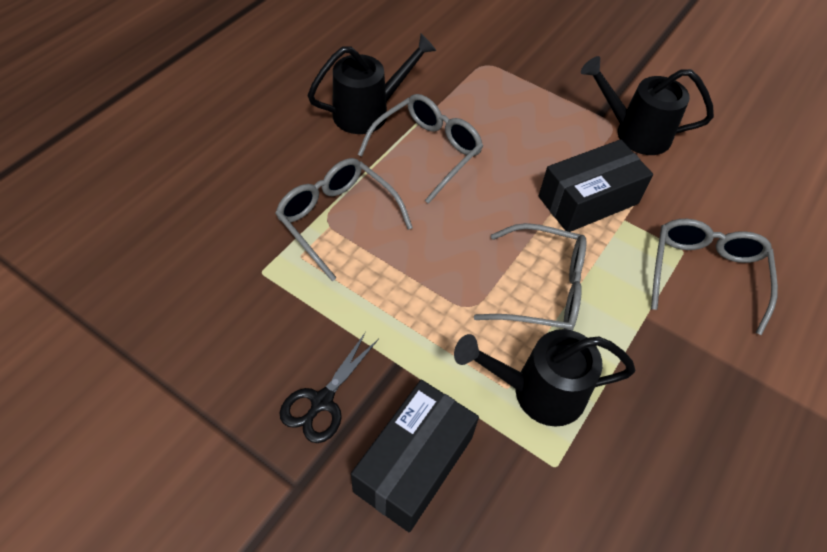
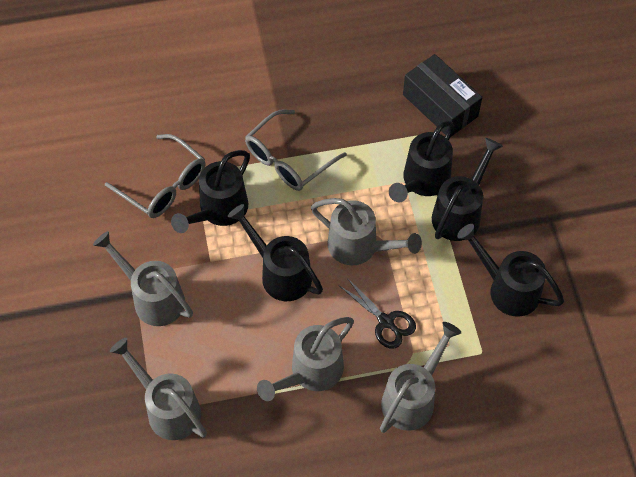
black box: 2 -> 1
black watering can: 3 -> 5
grey glasses: 4 -> 2
grey watering can: 0 -> 5

